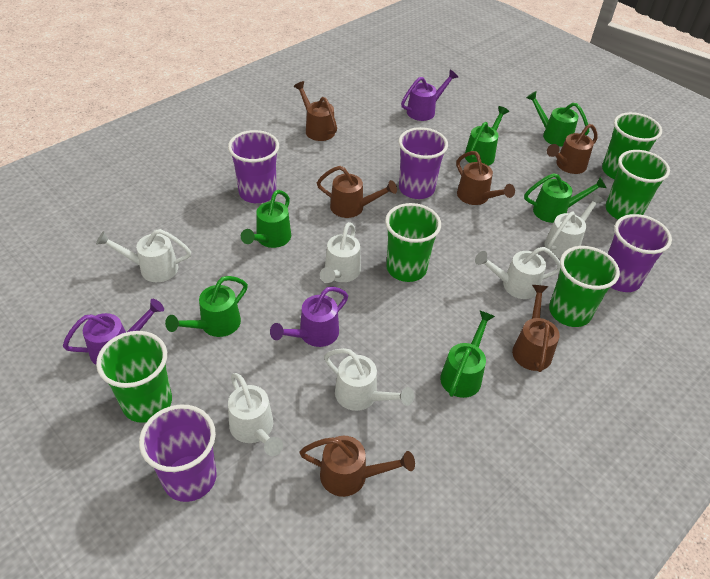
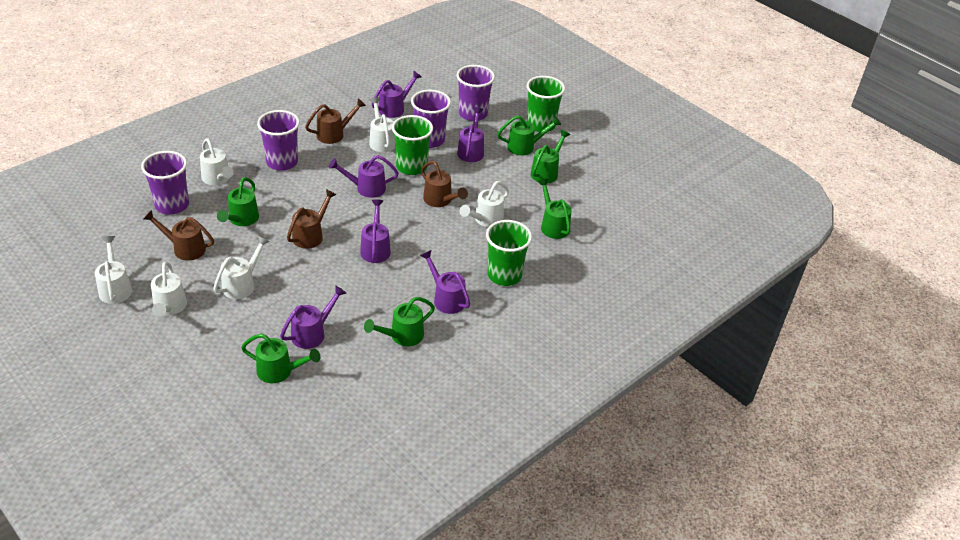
brown watering can: 6 -> 4
green cup: 5 -> 3
purple watering can: 3 -> 6

